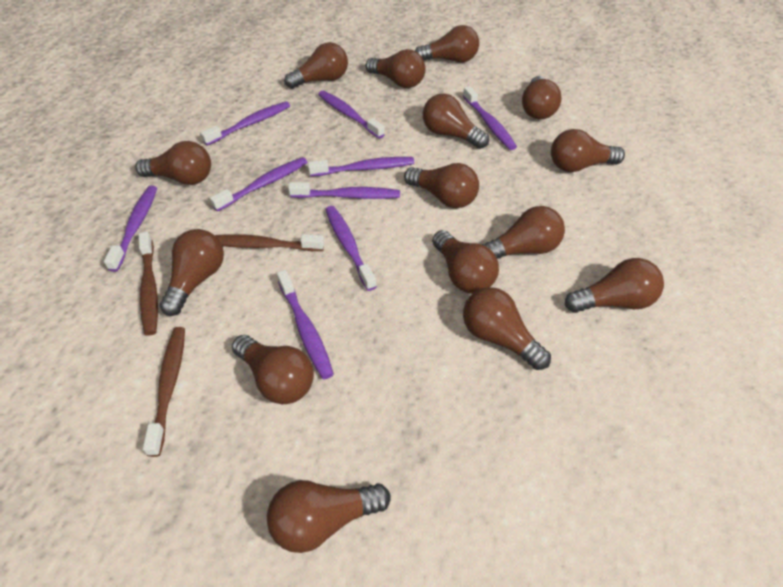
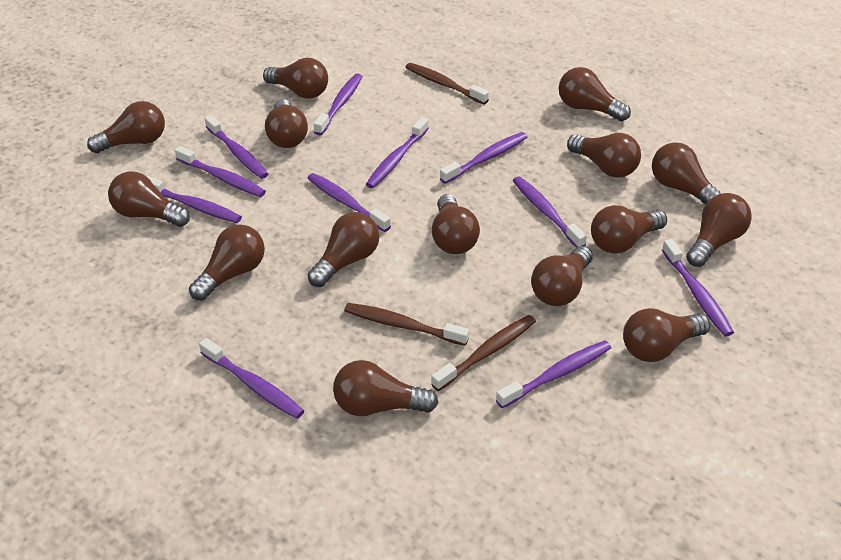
purple toothbrush: 9 -> 11

